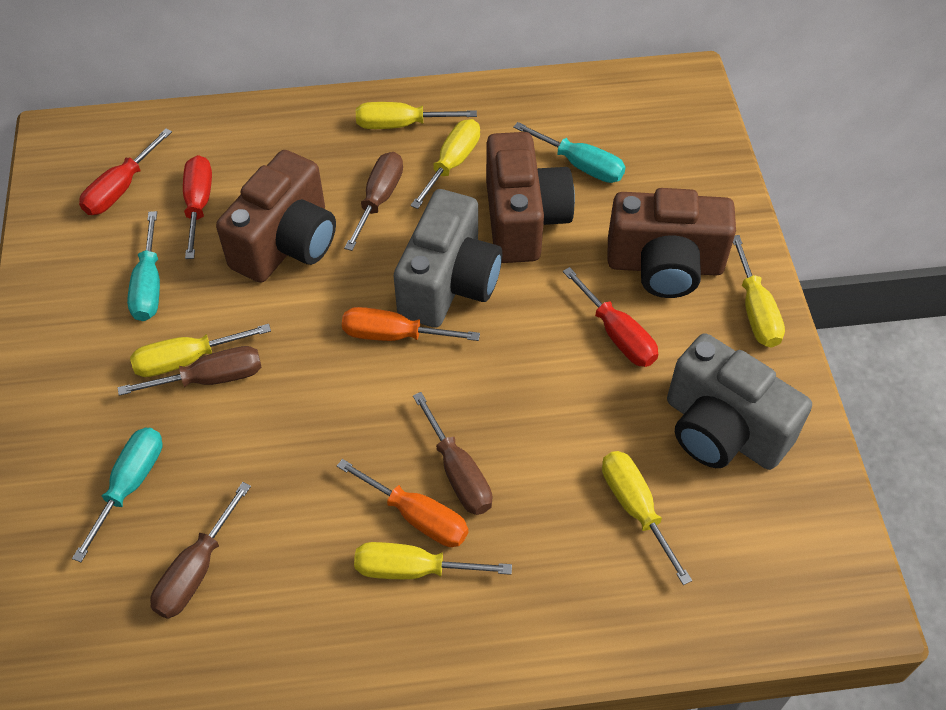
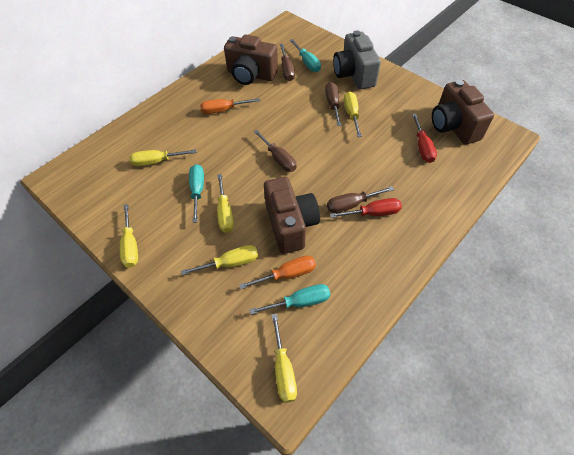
grey camera: 2 -> 1
red screwdriver: 3 -> 2

